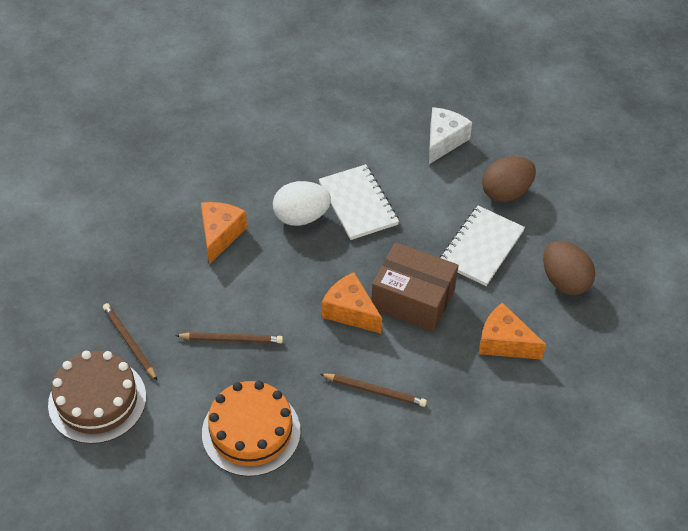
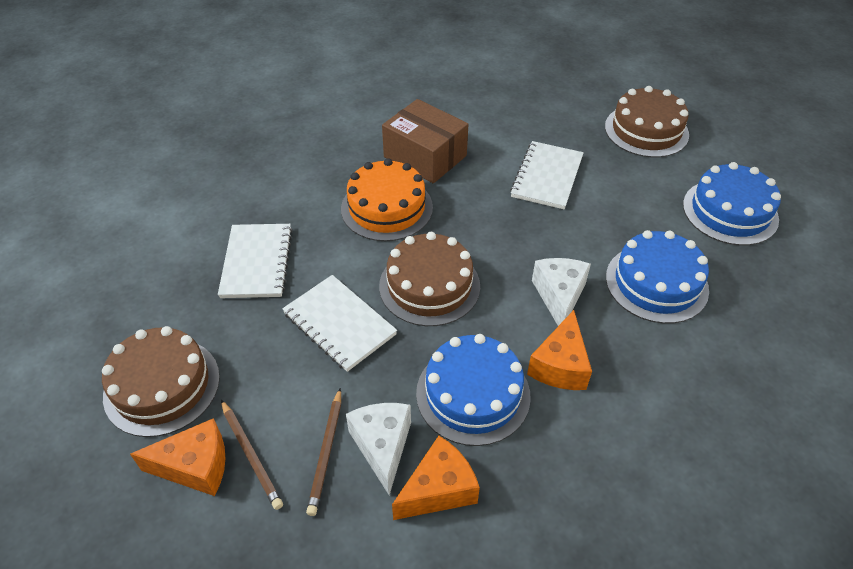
blue cake: 0 -> 3
brown cake: 1 -> 3
brown egg: 2 -> 0
brown pencil: 3 -> 2
white cheese: 1 -> 2
white egg: 1 -> 0
white notebook: 2 -> 3

